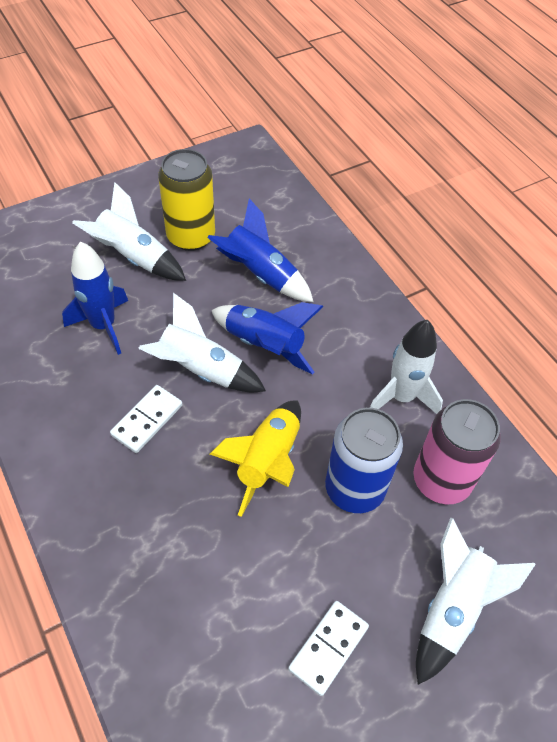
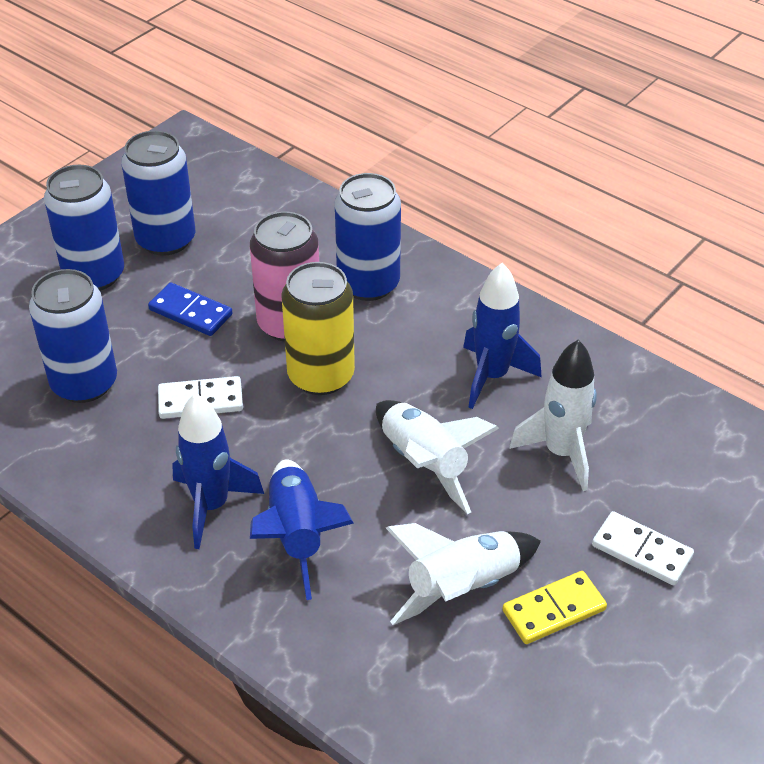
blue can: 1 -> 4
blue domino: 0 -> 1
white rocket: 4 -> 3
yellow domino: 0 -> 1
yellow rocket: 1 -> 0

